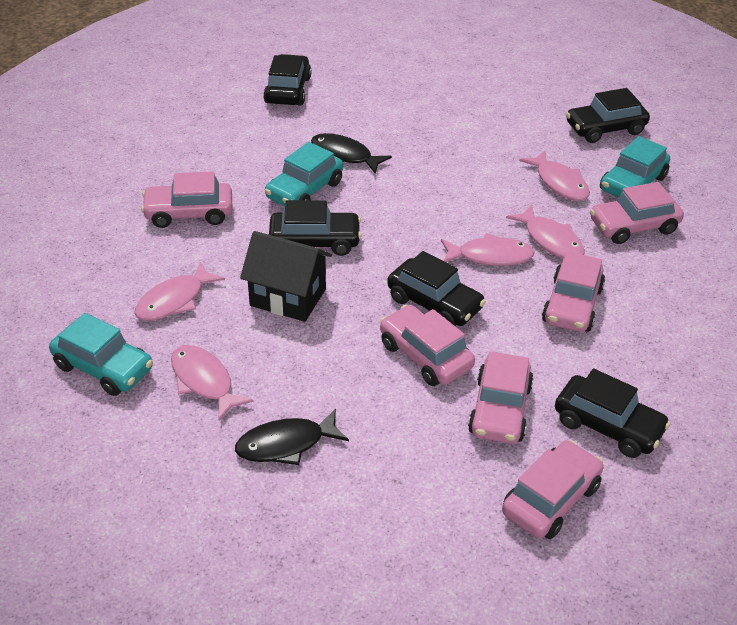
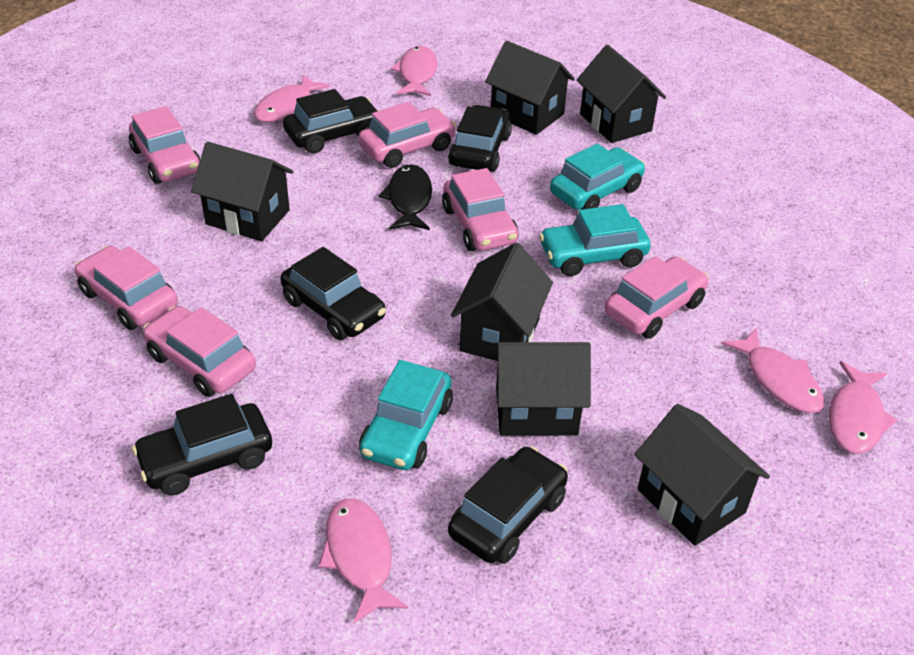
black fish: 2 -> 1
black house: 1 -> 6

